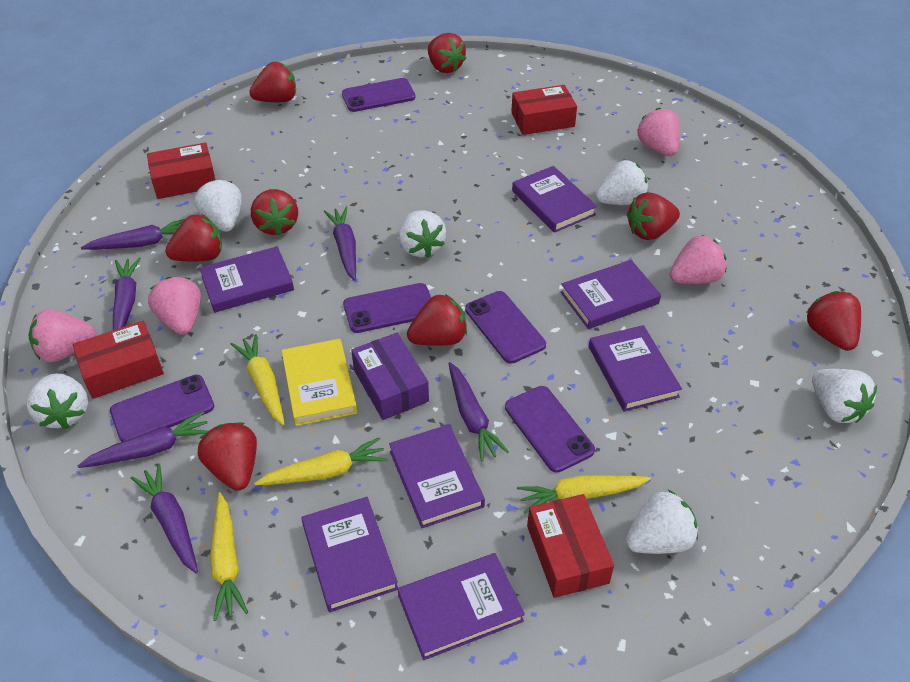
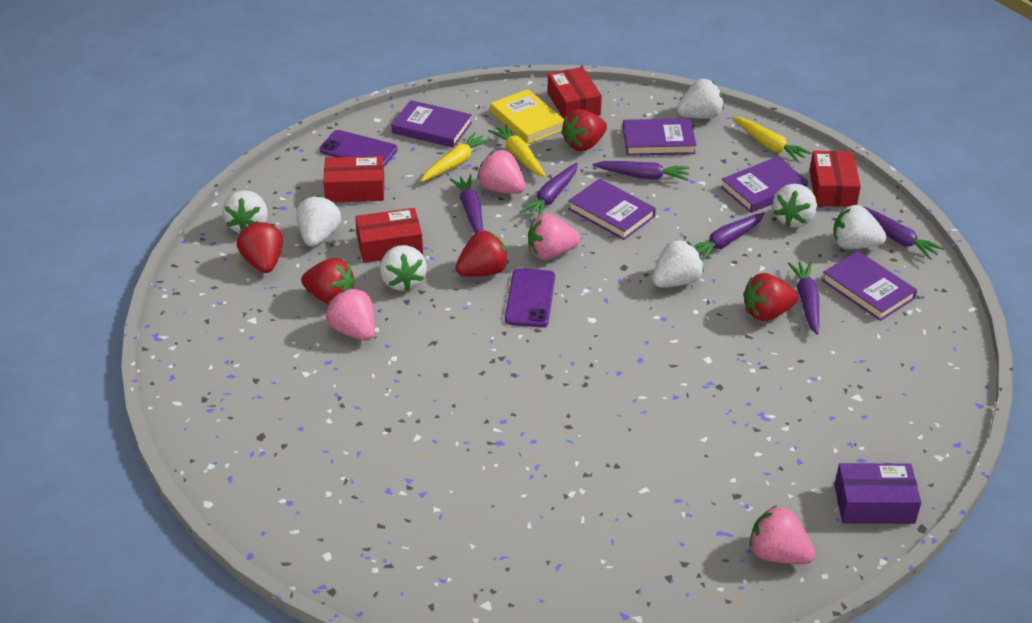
purple book: 7 -> 5
purple phone: 5 -> 2
red strawberry: 8 -> 5
white strawberry: 6 -> 7
yellow carrot: 4 -> 3

